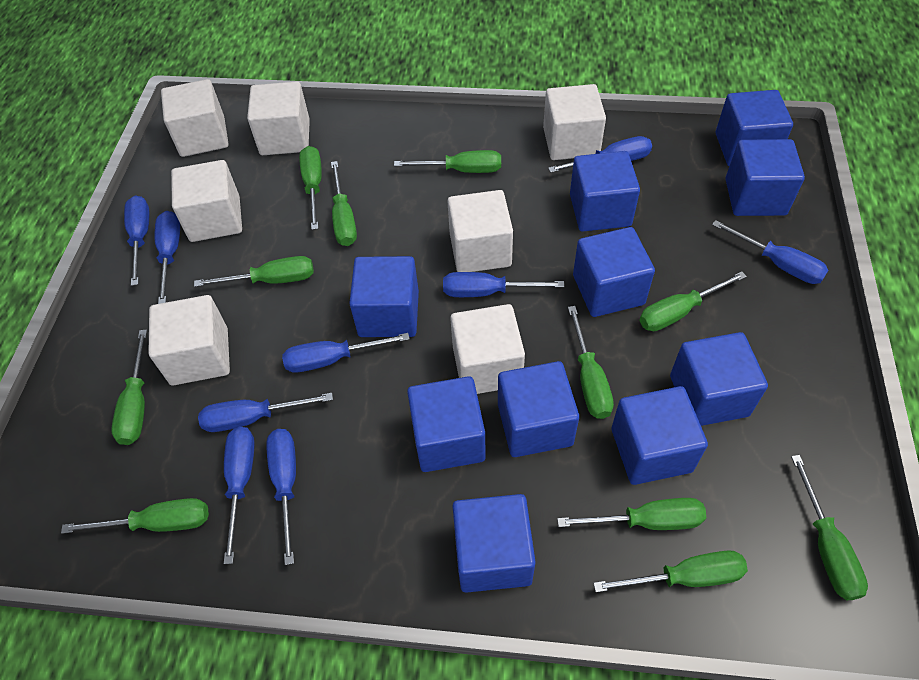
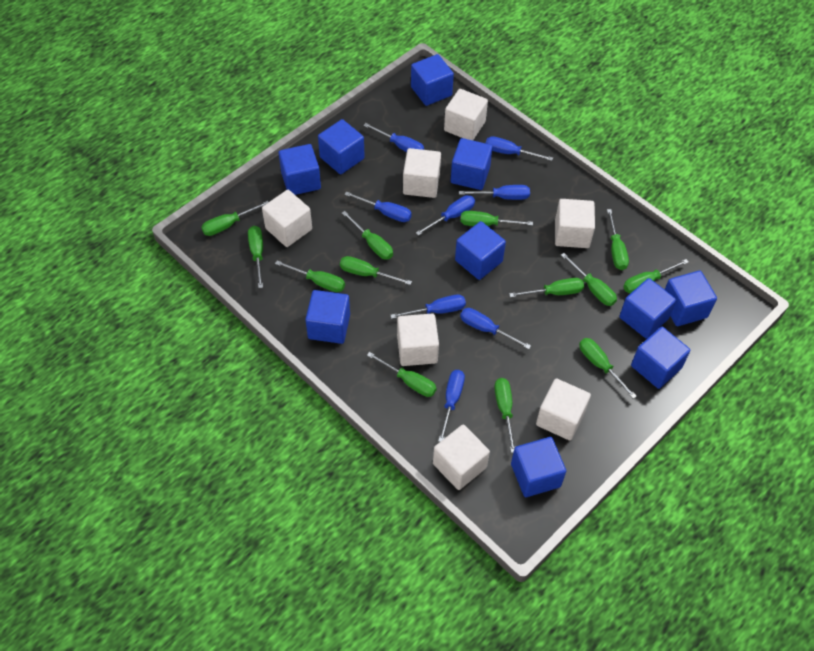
blue screwdriver: 9 -> 8
green screwdriver: 11 -> 13

